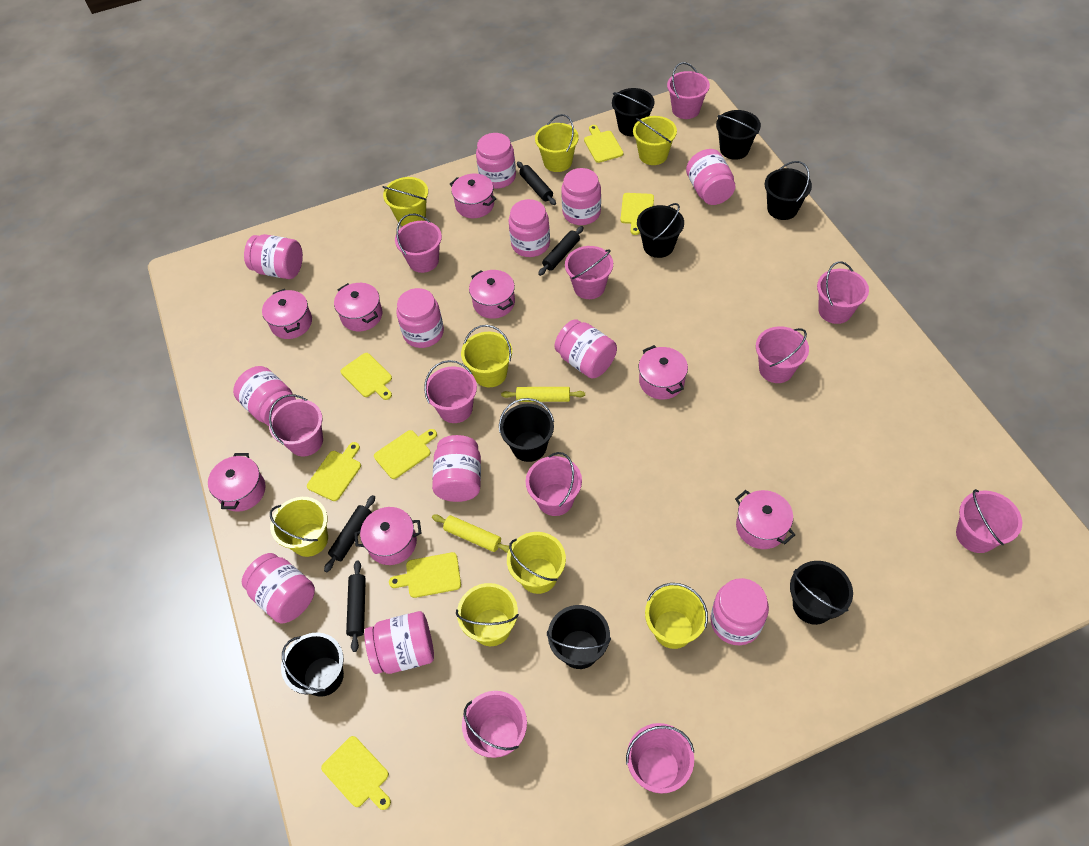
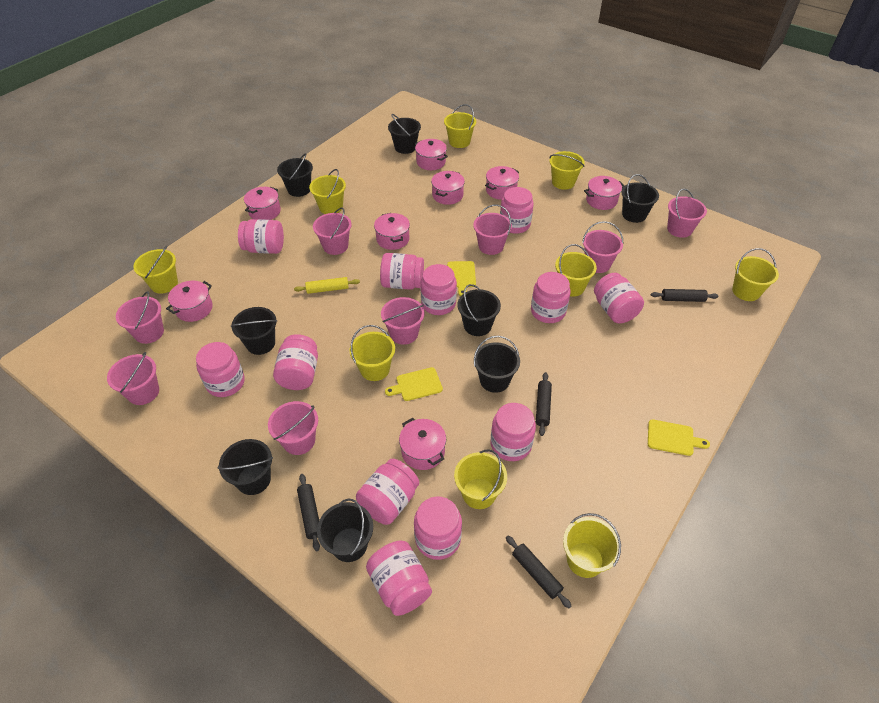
pink bucket: 11 -> 8
yellow bucket: 8 -> 9
yellow cutting board: 7 -> 3
yellow rolling pin: 2 -> 1

